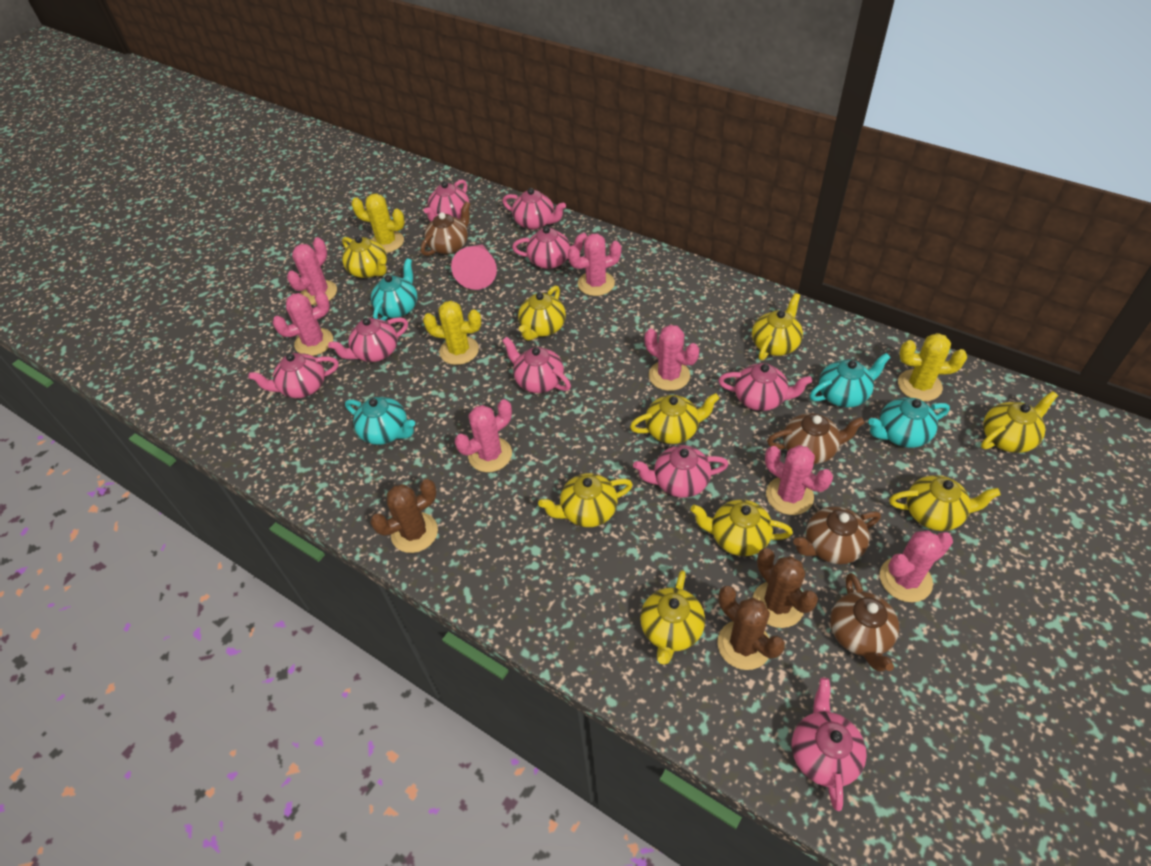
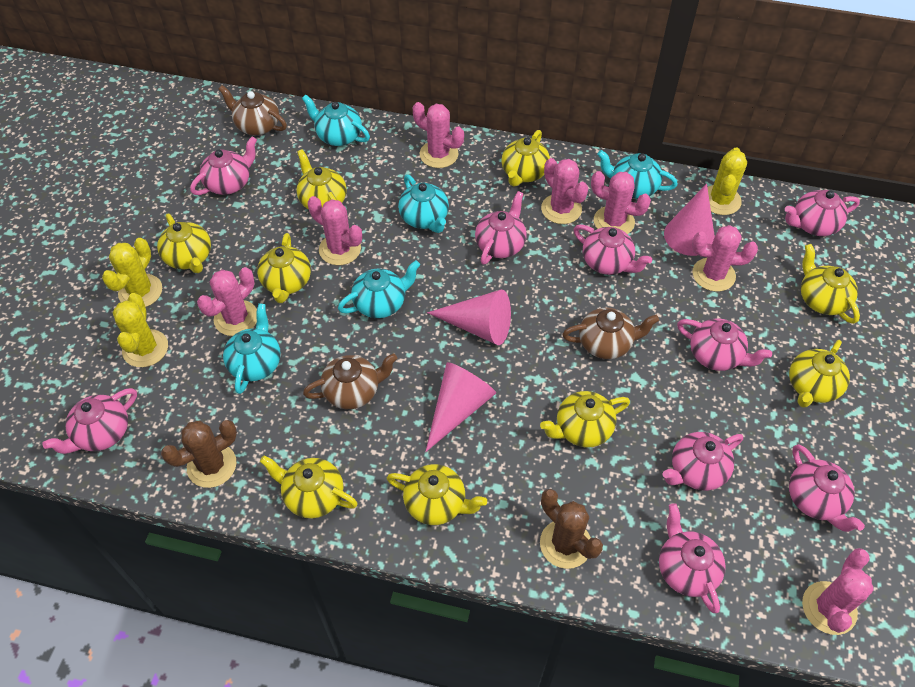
brown cactus: 3 -> 2
brown teapot: 4 -> 3
pink cone: 1 -> 3
turquoise teapot: 4 -> 5

